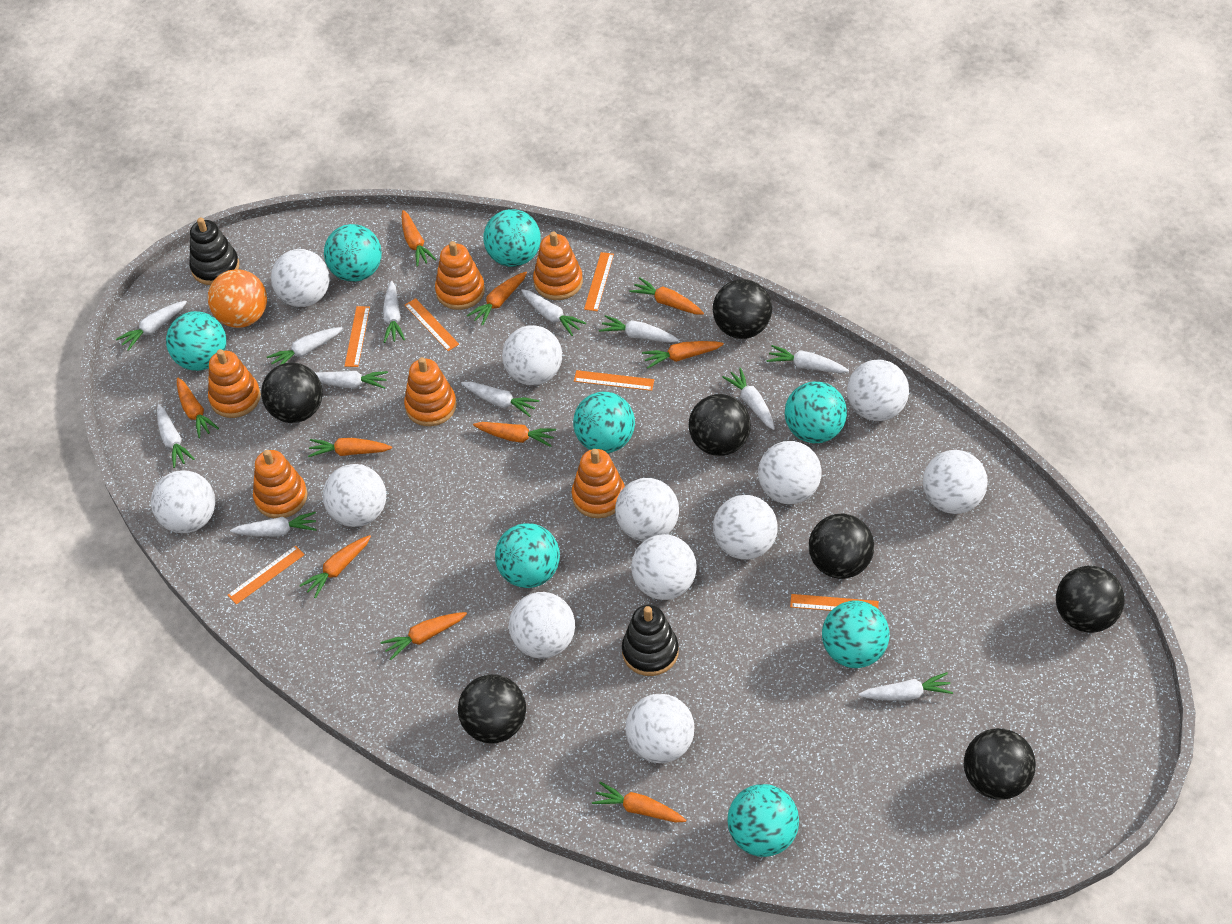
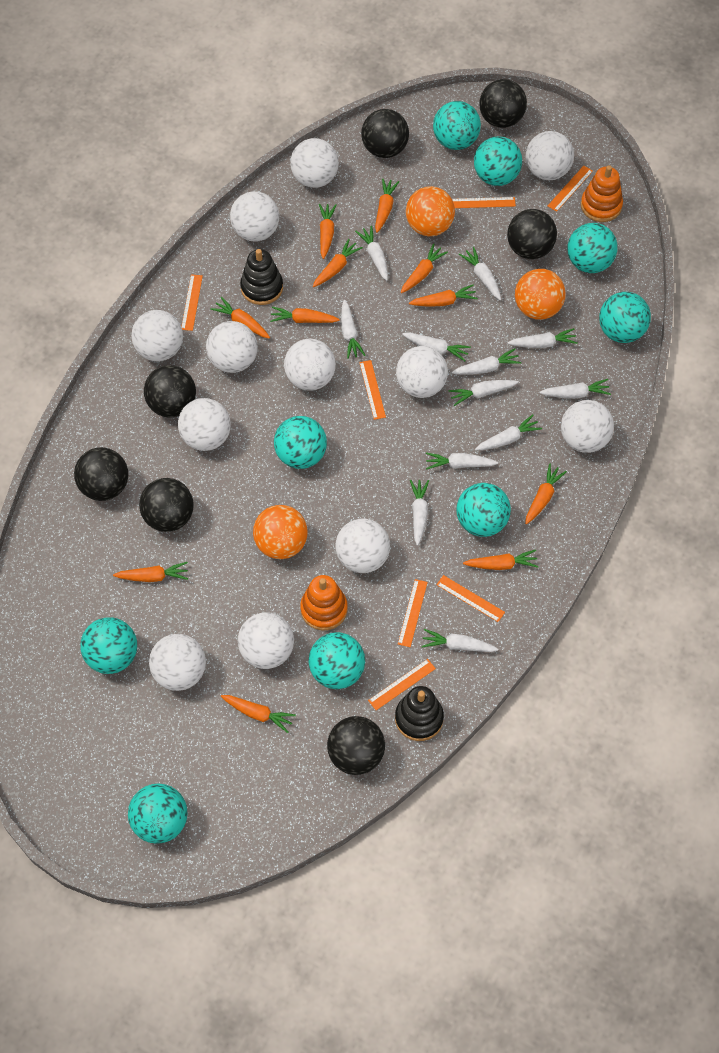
orange ball: 1 -> 3
orange carrot: 10 -> 11
orange ruler: 6 -> 7
orange stacking toy: 6 -> 2
turquoise ball: 8 -> 9

